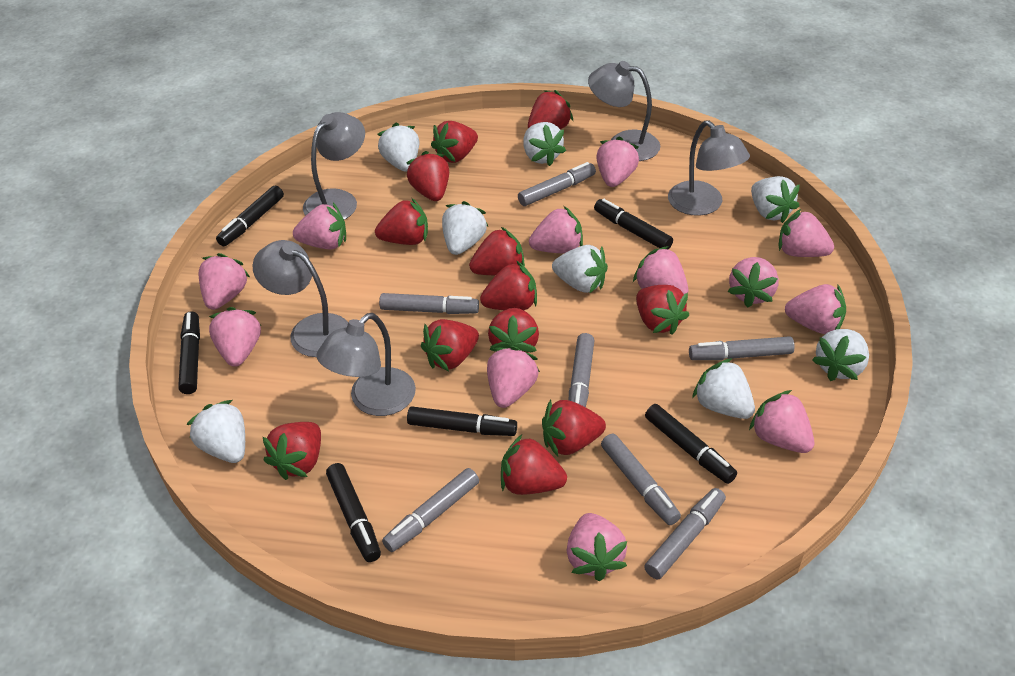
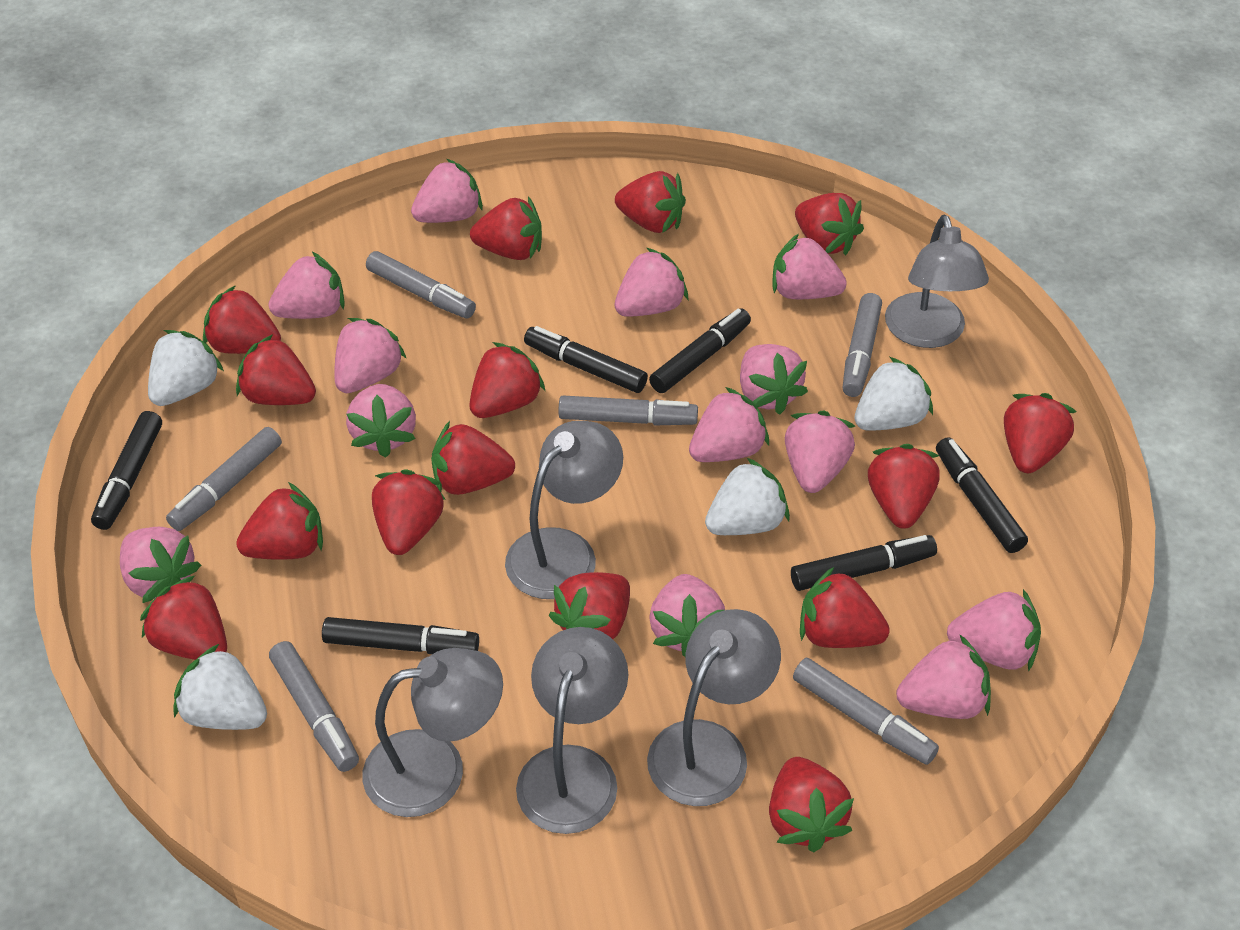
grey marker: 7 -> 6
pink strawberry: 12 -> 13
red strawberry: 12 -> 15
white strawberry: 8 -> 4

